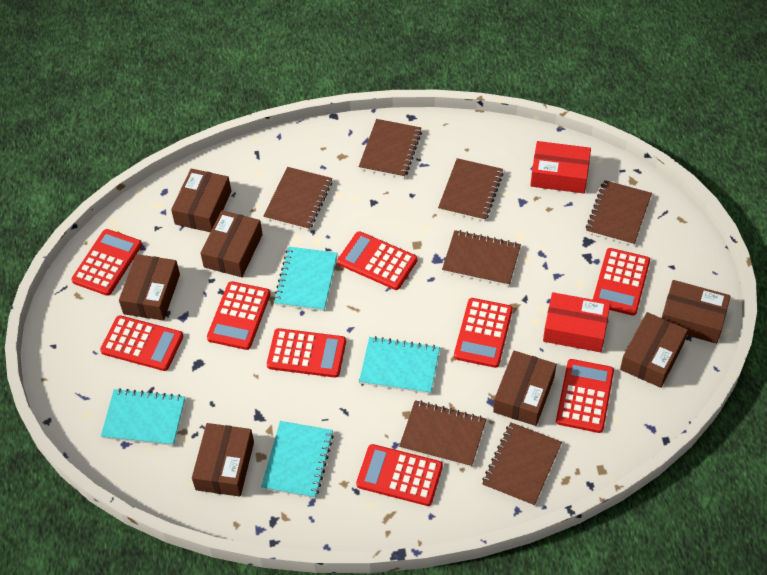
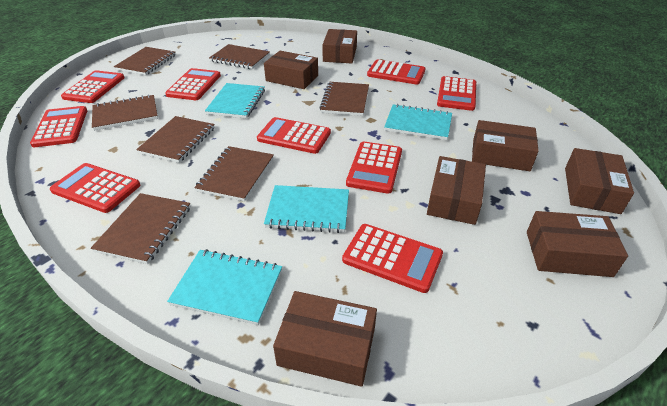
red box: 2 -> 0

